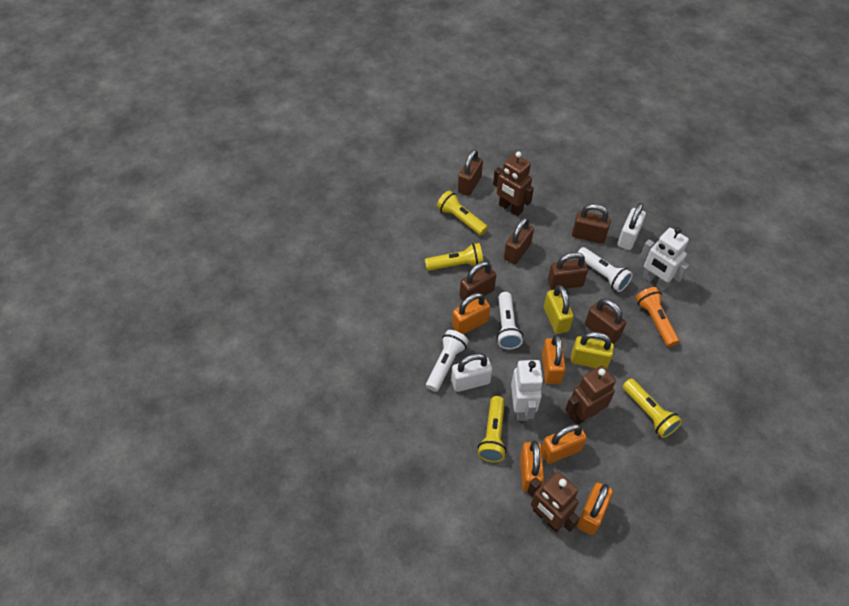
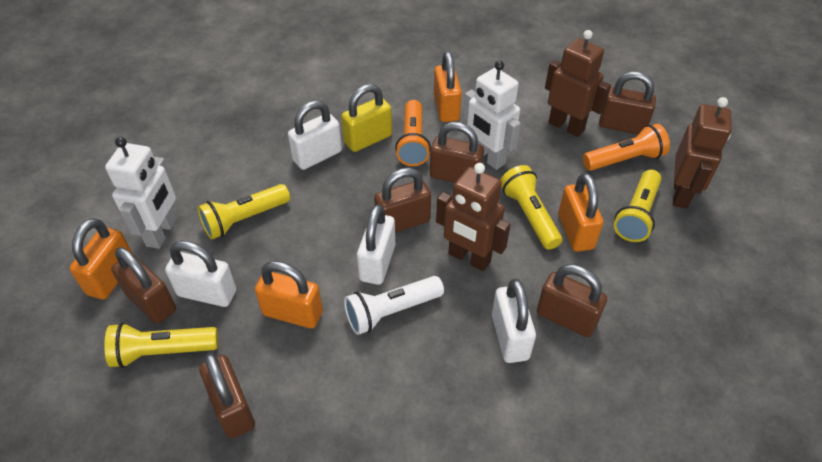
orange flashlight: 1 -> 2
orange padlock: 5 -> 4
white flashlight: 3 -> 1
white padlock: 2 -> 4
yellow padlock: 2 -> 1

